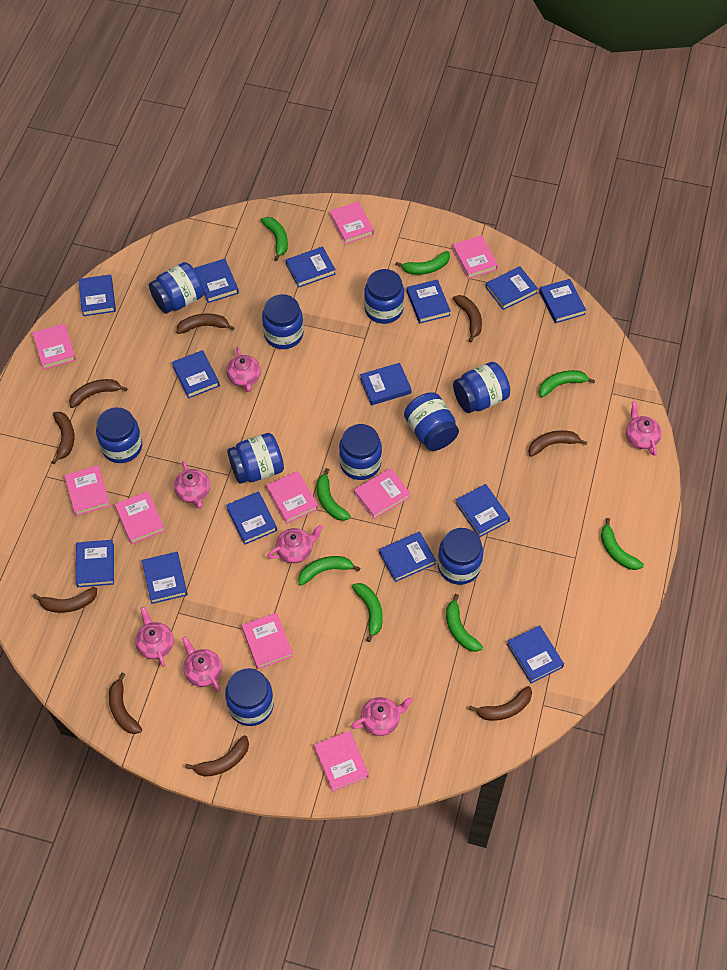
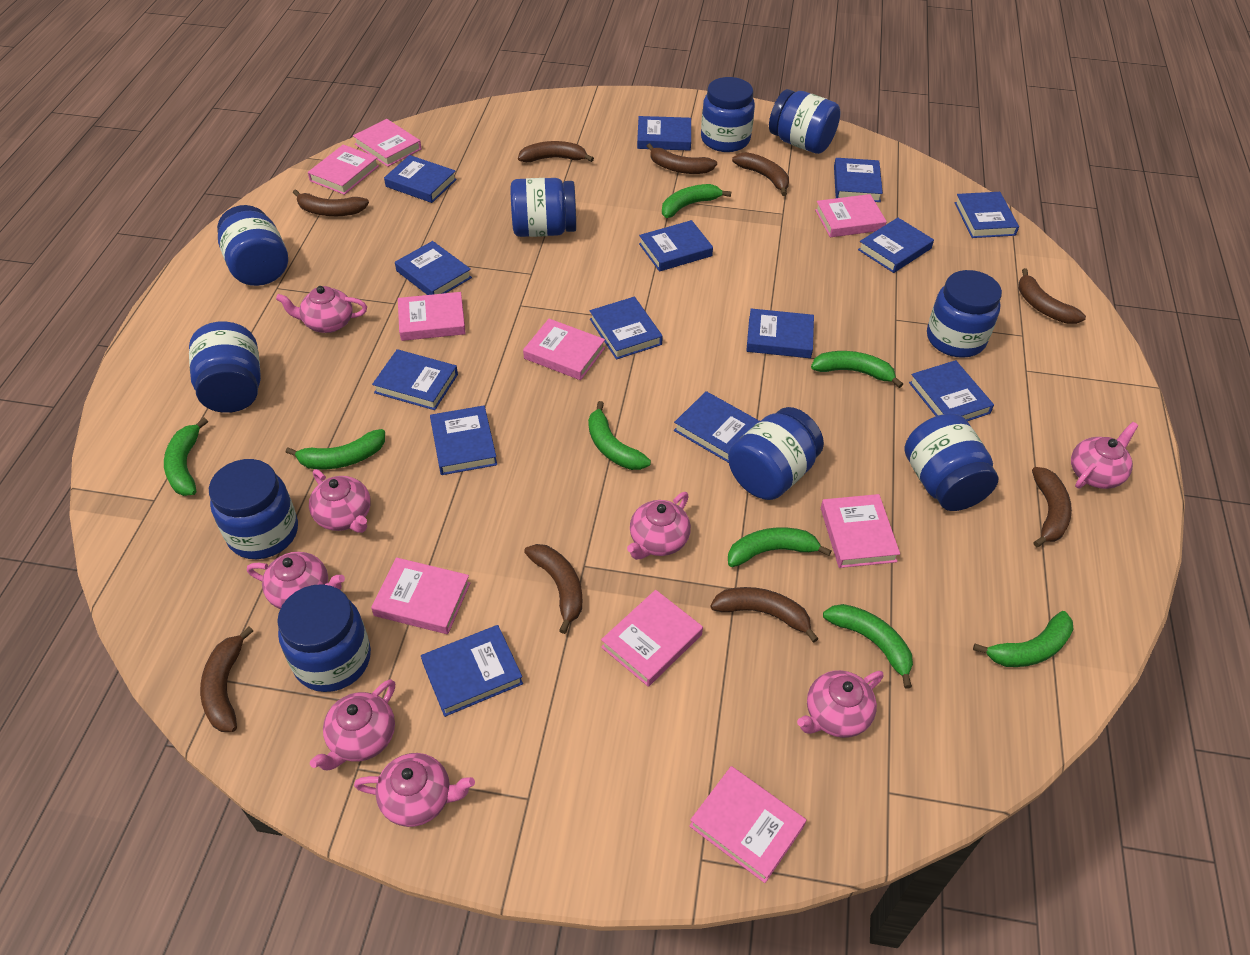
pink teapot: 7 -> 8

